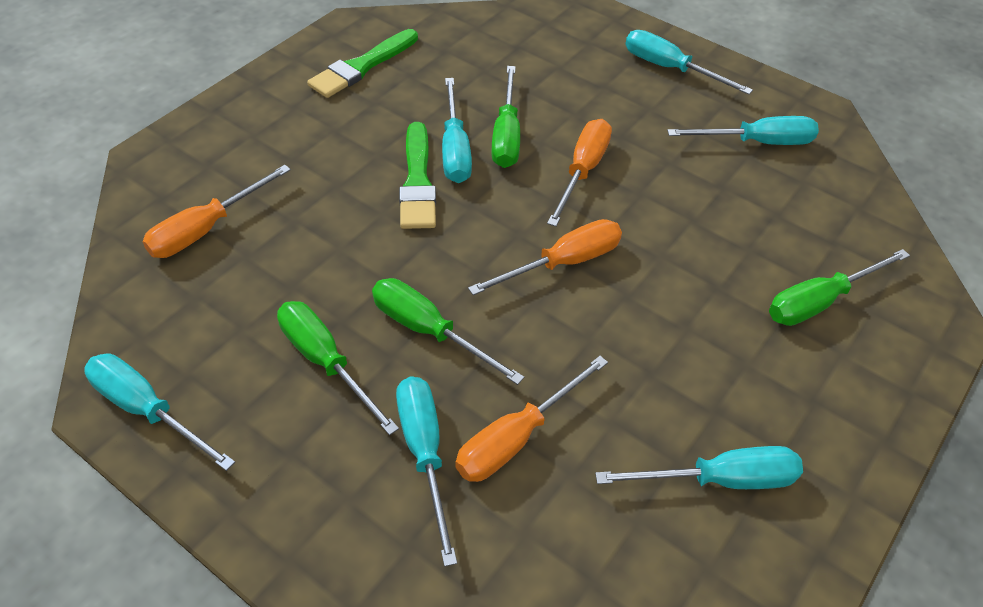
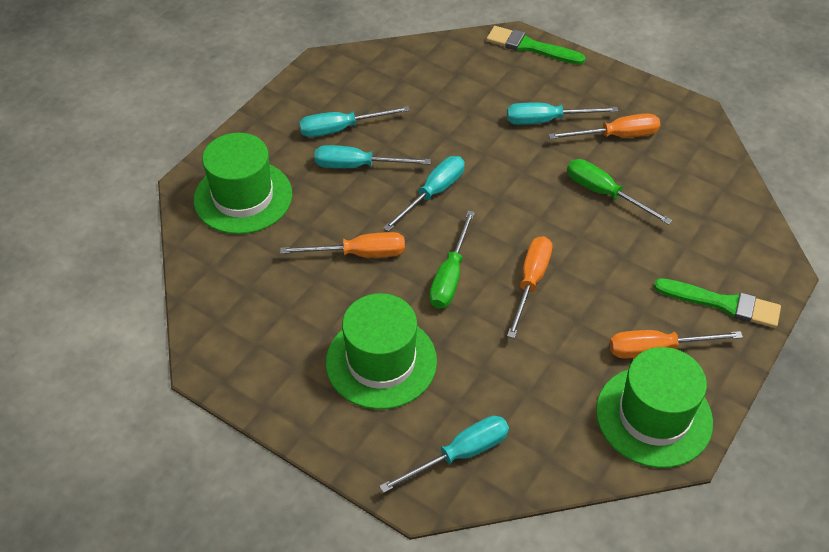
green hat: 0 -> 3
green screwdriver: 4 -> 2
turquoise screwdriver: 6 -> 5

